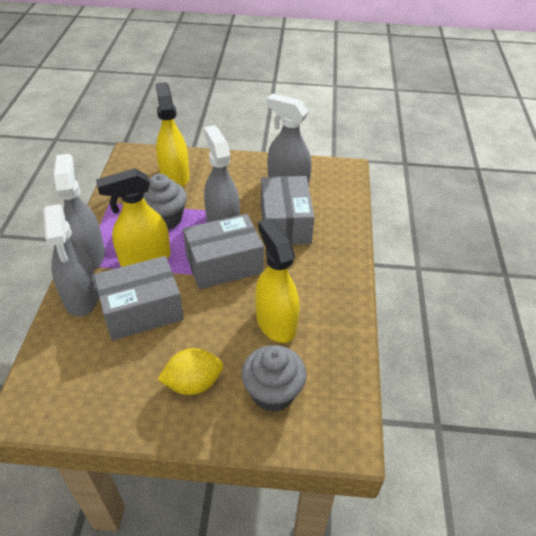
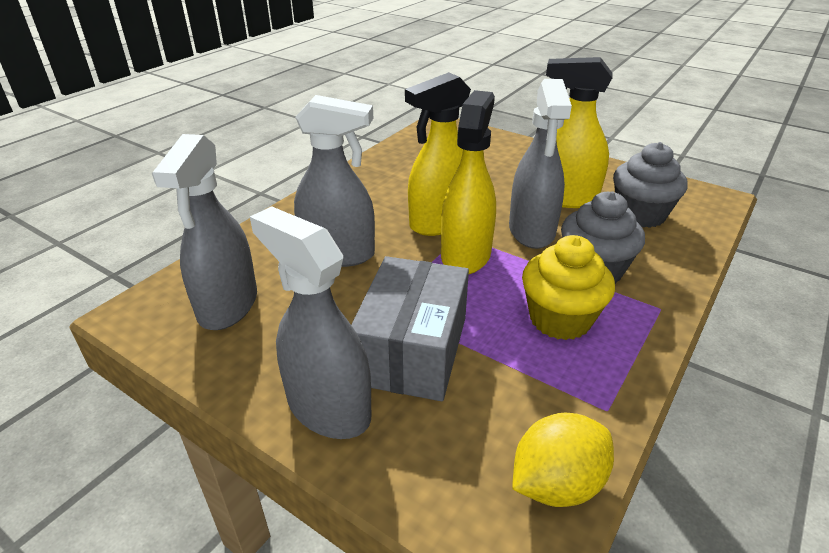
grey box: 3 -> 1
yellow cupcake: 0 -> 1

